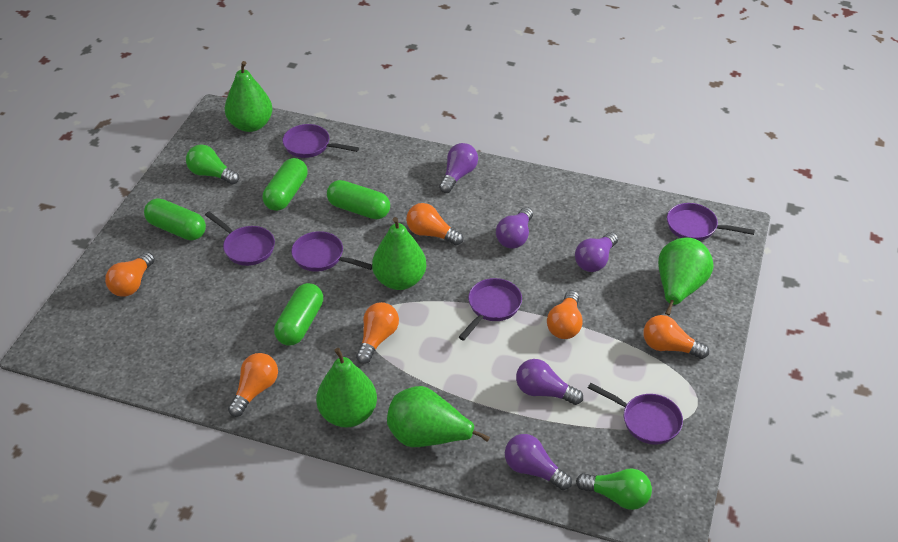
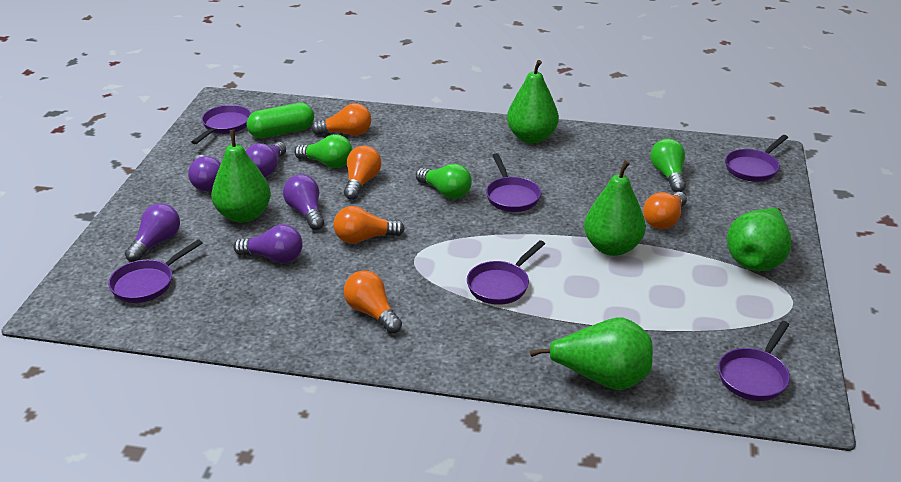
green capsule: 4 -> 1
green light bulb: 2 -> 3
orange light bulb: 6 -> 5

